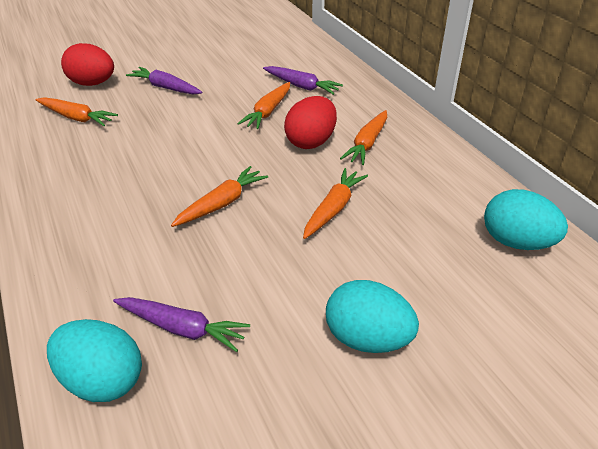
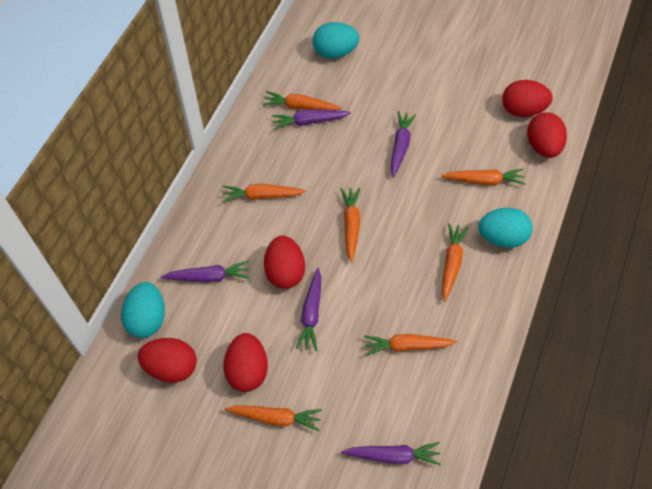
orange carrot: 5 -> 7
purple carrot: 3 -> 5
red egg: 2 -> 5

